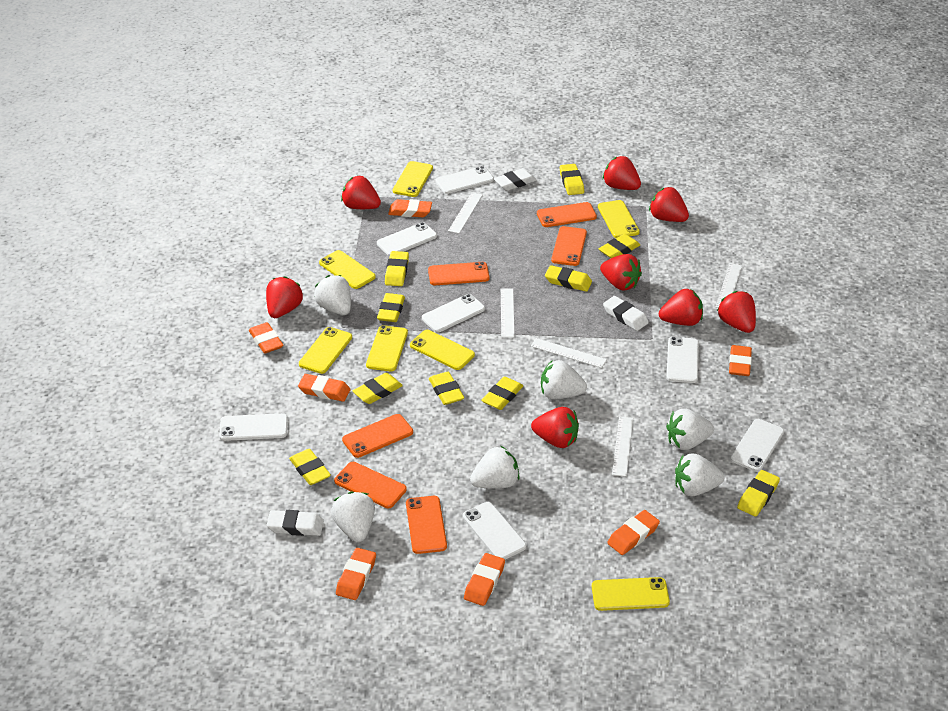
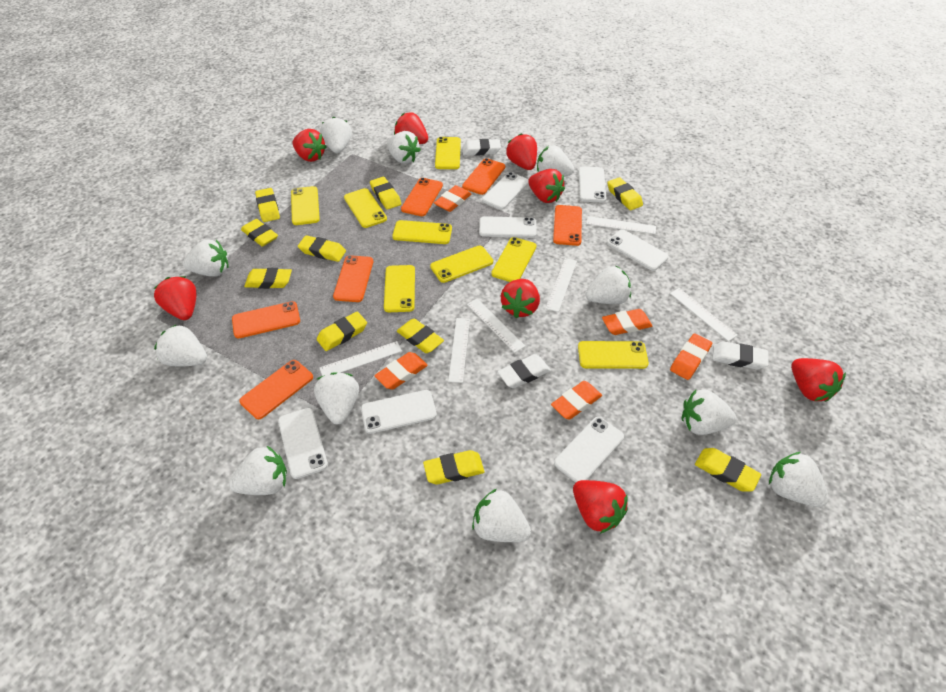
orange eraser: 7 -> 5
white ruler: 5 -> 6
white strawberry: 6 -> 11
yellow phone: 7 -> 8

